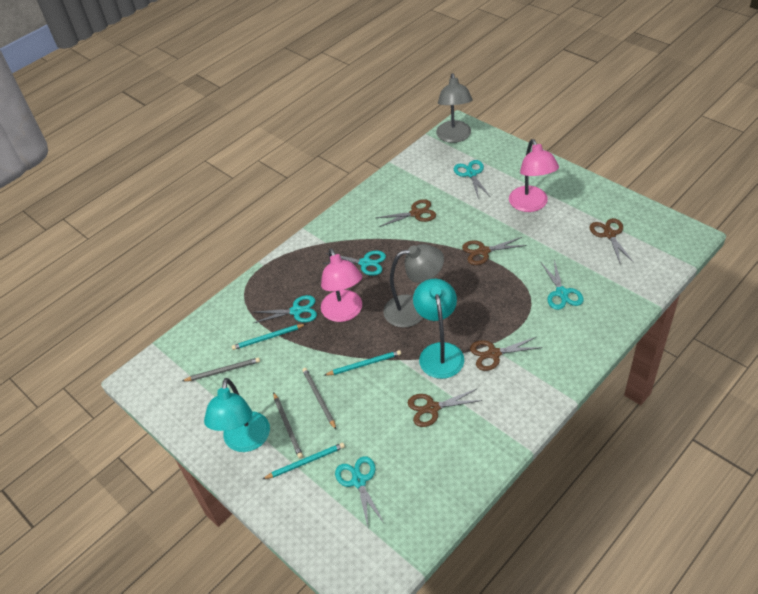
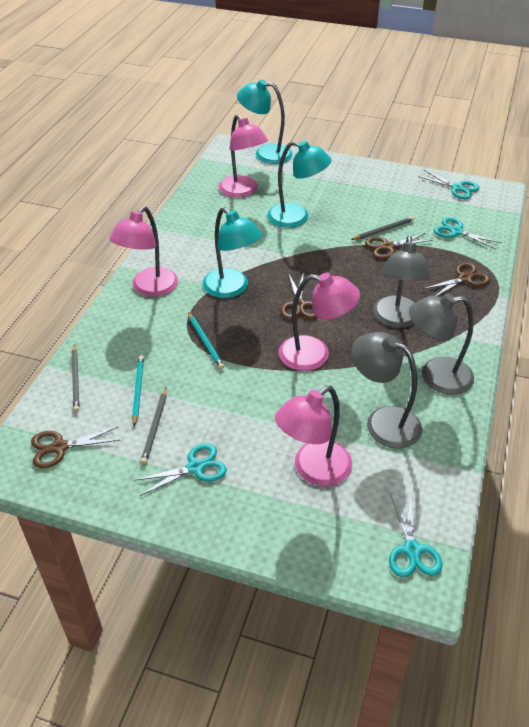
brown scissors: 5 -> 4
grey lamp: 2 -> 3
pink lamp: 2 -> 4
turquoise lamp: 2 -> 3
turquoise pencil: 3 -> 2
turquoise scissors: 5 -> 4

